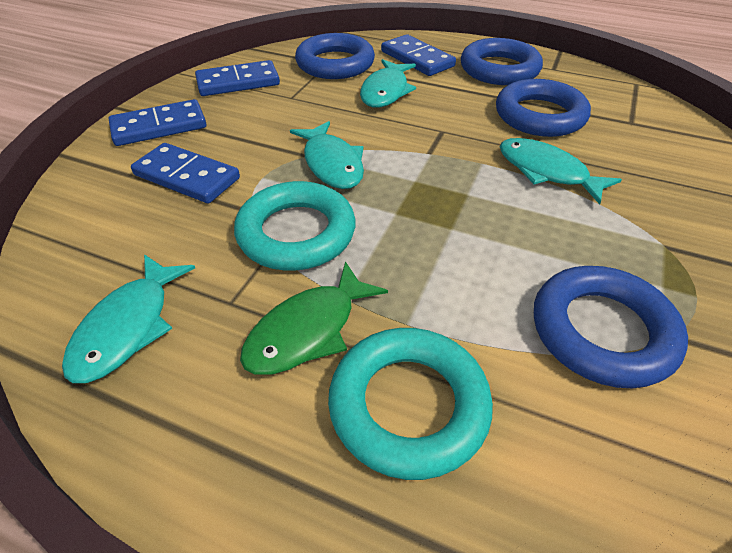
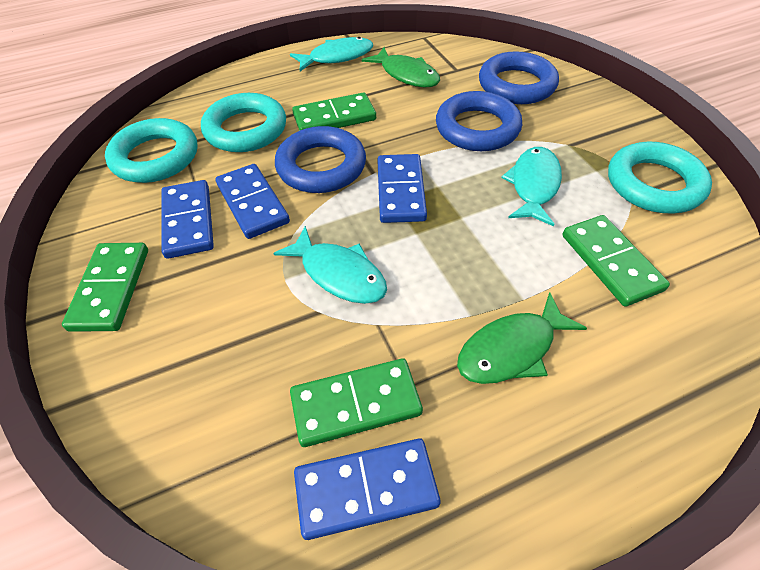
blue ring: 4 -> 3
green domino: 0 -> 4
green fish: 1 -> 2
turquoise fish: 4 -> 3
turquoise ring: 2 -> 3

